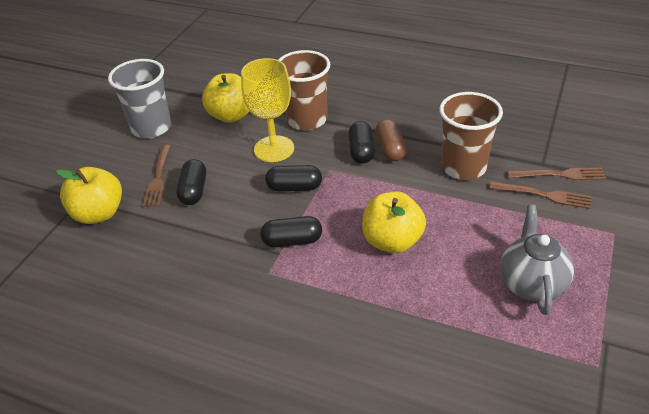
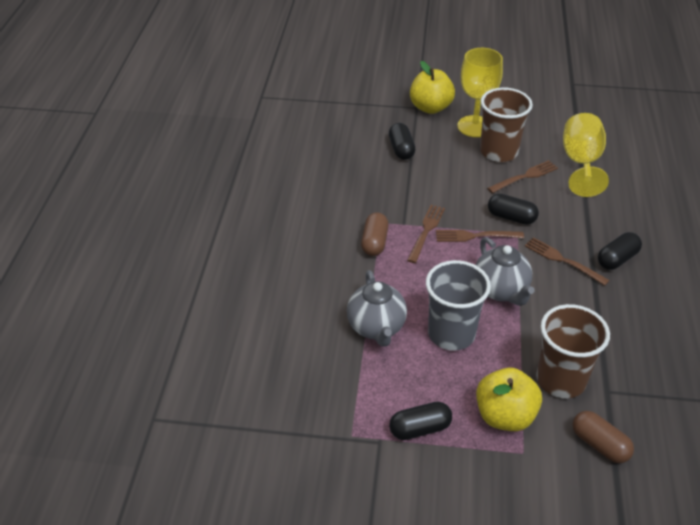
brown capsule: 1 -> 2
brown fork: 3 -> 4
grey teapot: 1 -> 2
yellow apple: 3 -> 2
yellow goblet: 1 -> 2

